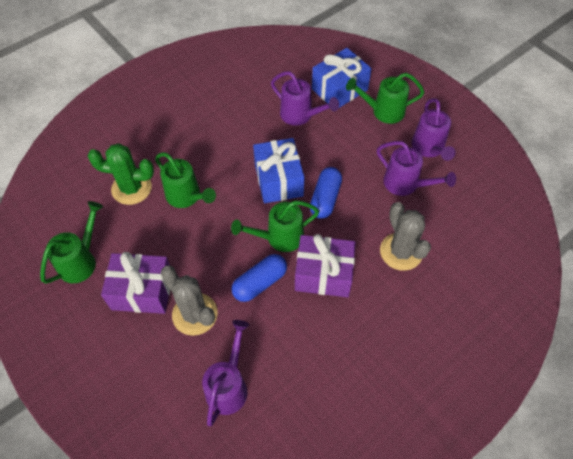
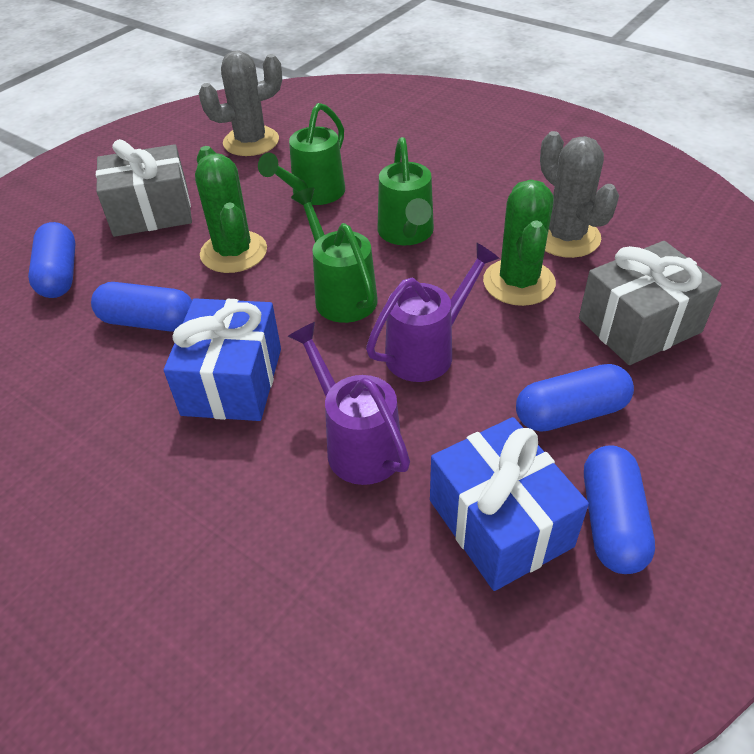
blue capsule: 2 -> 4
green cactus: 1 -> 2
green watering can: 4 -> 3
grey gift: 0 -> 2
purple gift: 2 -> 0
purple watering can: 4 -> 2

